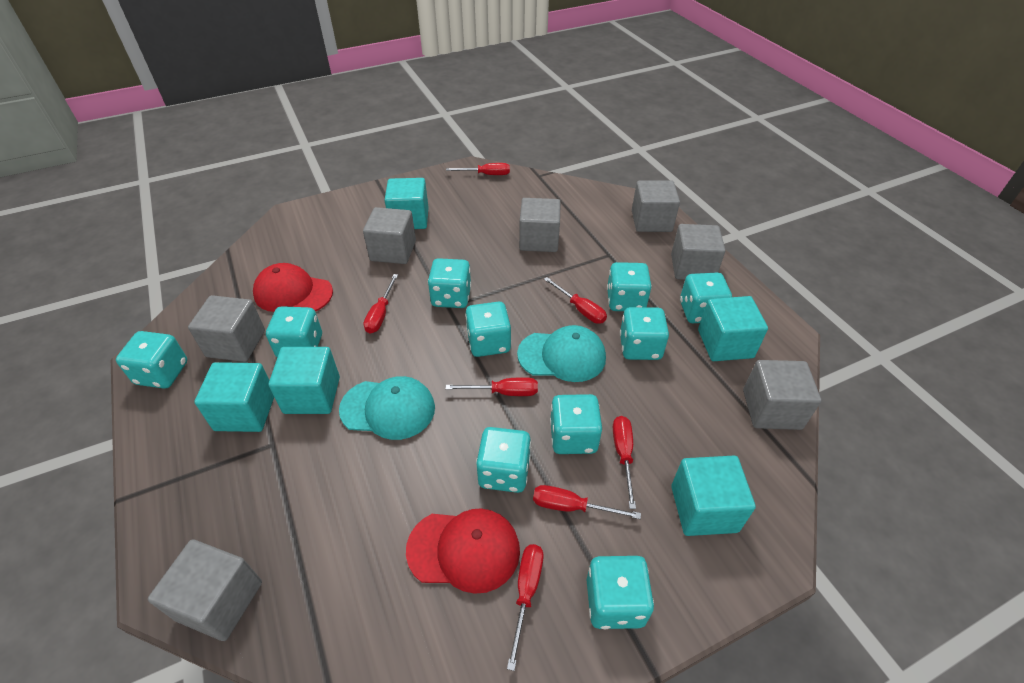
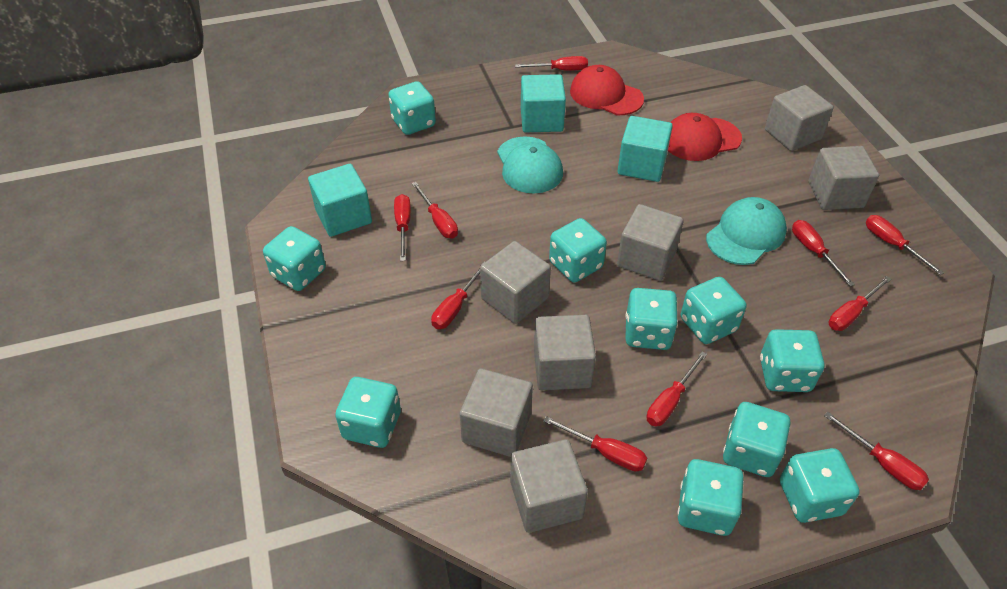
red screwdriver: 7 -> 10
turquoise cube: 5 -> 3

